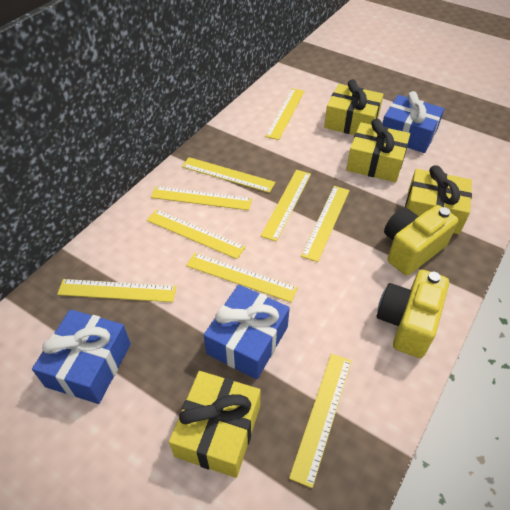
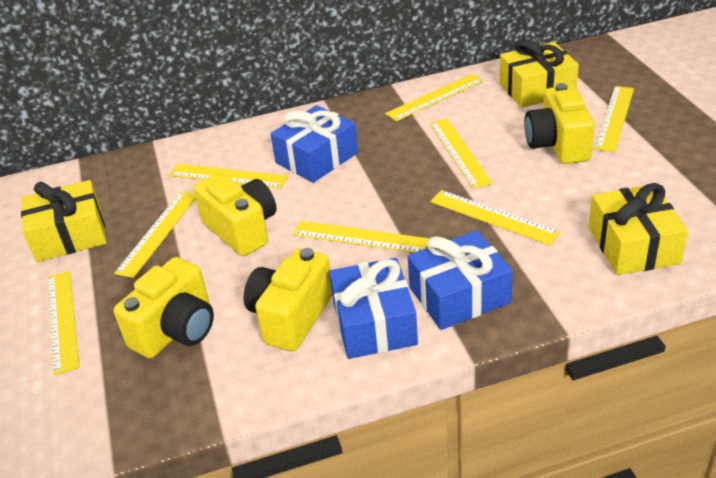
yellow camera: 2 -> 4
yellow gift: 4 -> 3
yellow ruler: 9 -> 8

